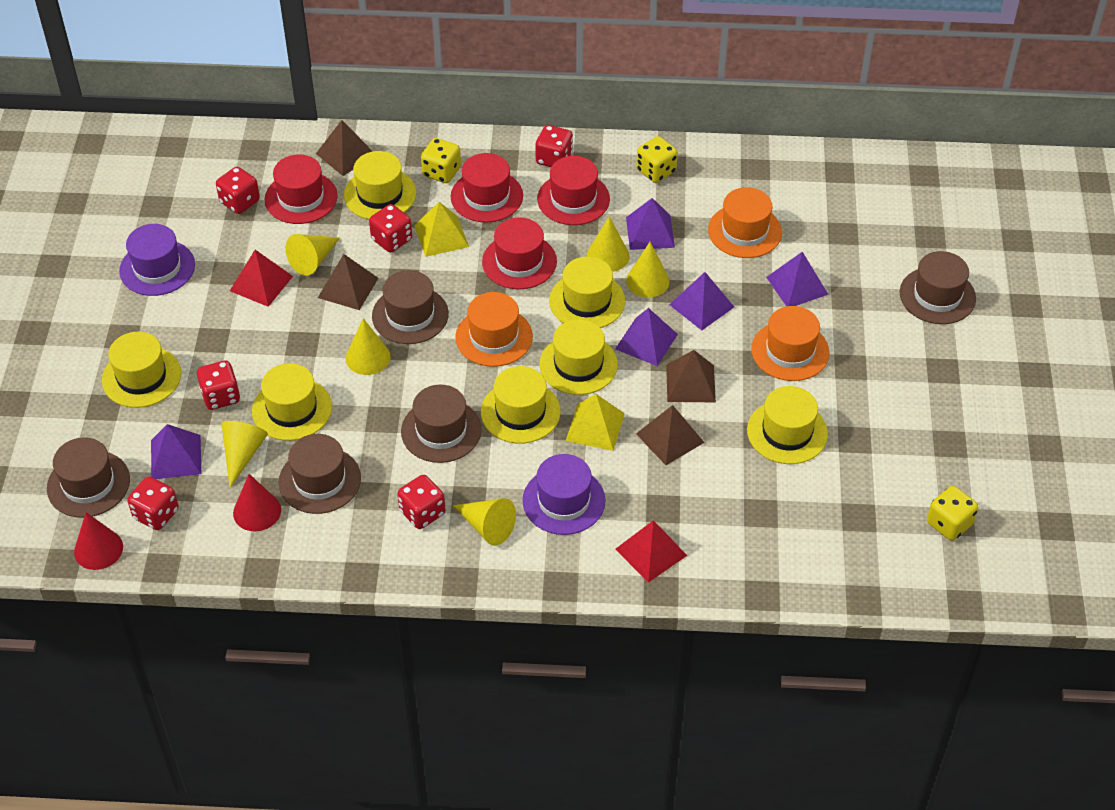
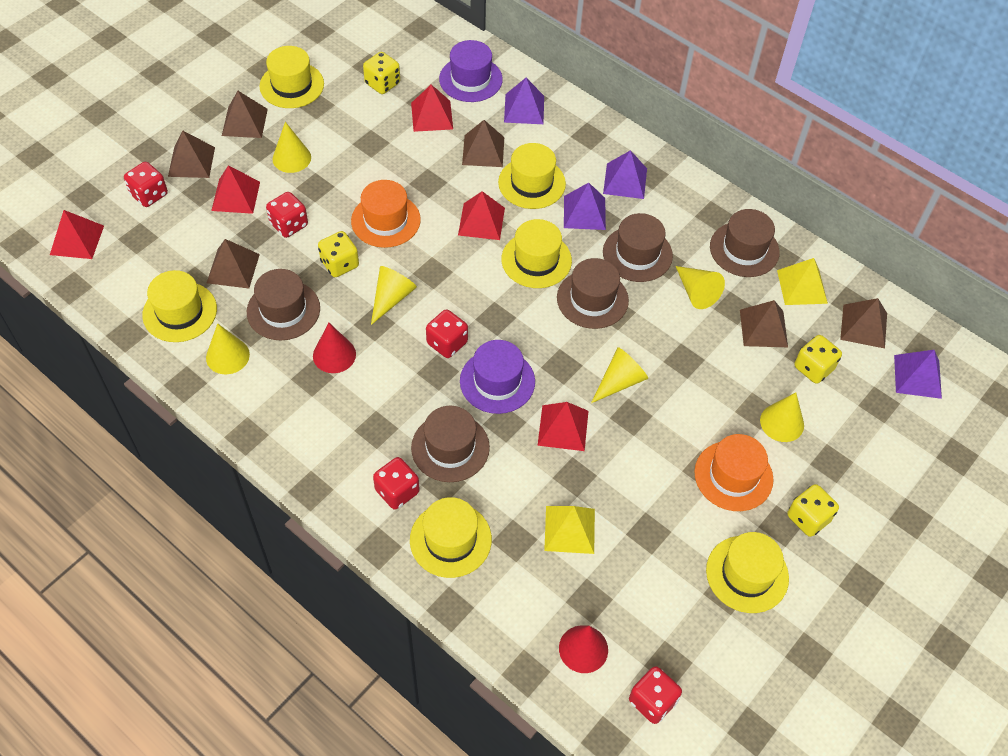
brown pyramid: 4 -> 6
orange hat: 3 -> 2
purple pyramid: 5 -> 4
red dice: 6 -> 5
red hat: 4 -> 0
red pyramid: 2 -> 5
yellow dice: 3 -> 4
yellow hat: 7 -> 6

